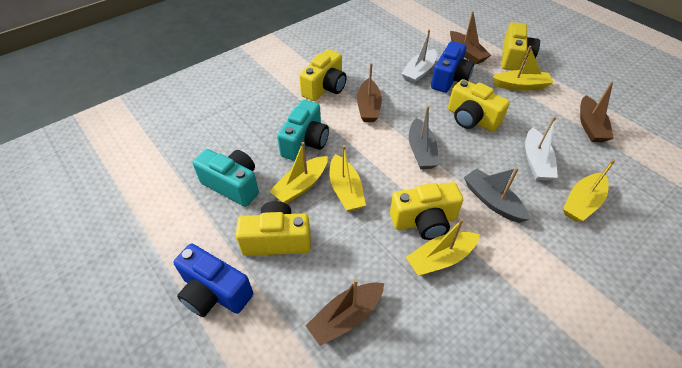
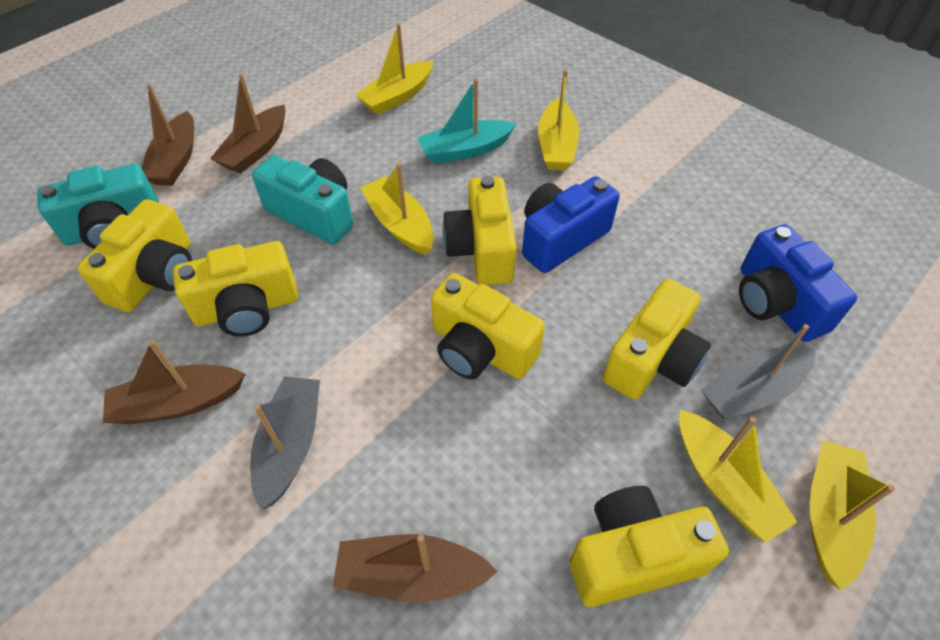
turquoise boat: 0 -> 1
white boat: 2 -> 0
yellow camera: 5 -> 6

